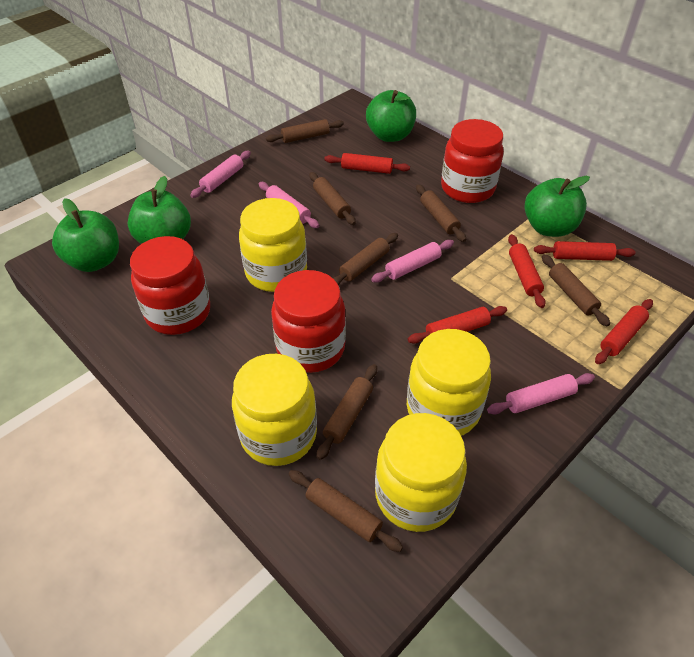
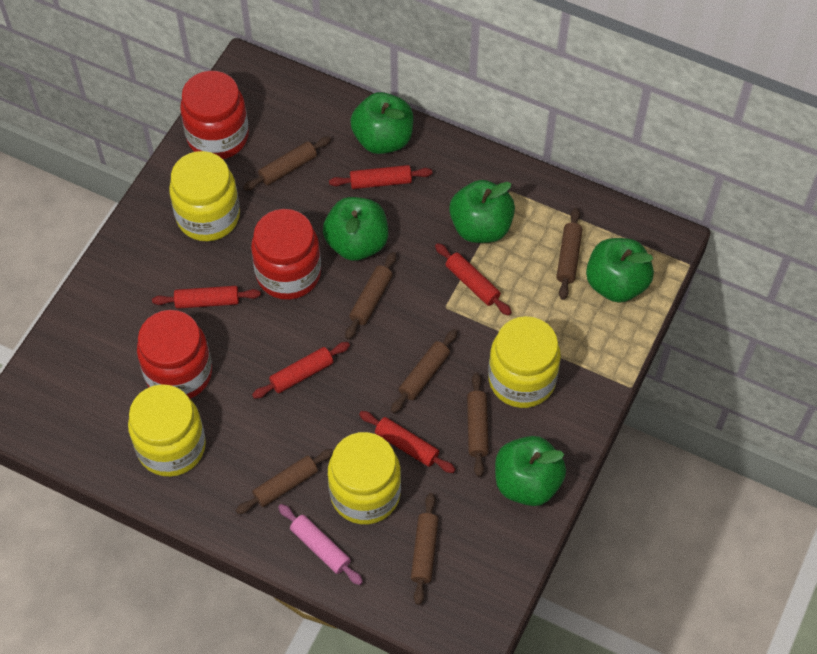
green apple: 4 -> 5
pink rolling pin: 4 -> 1

